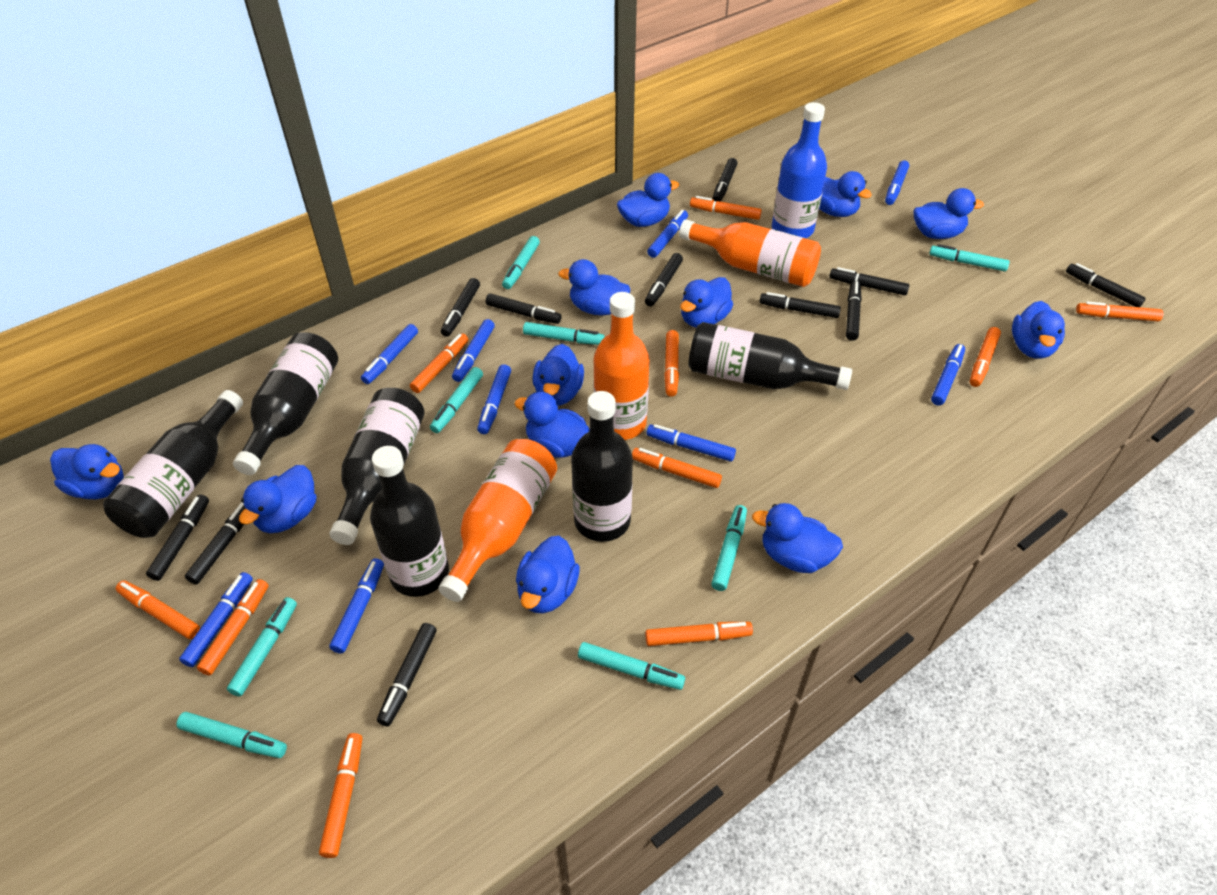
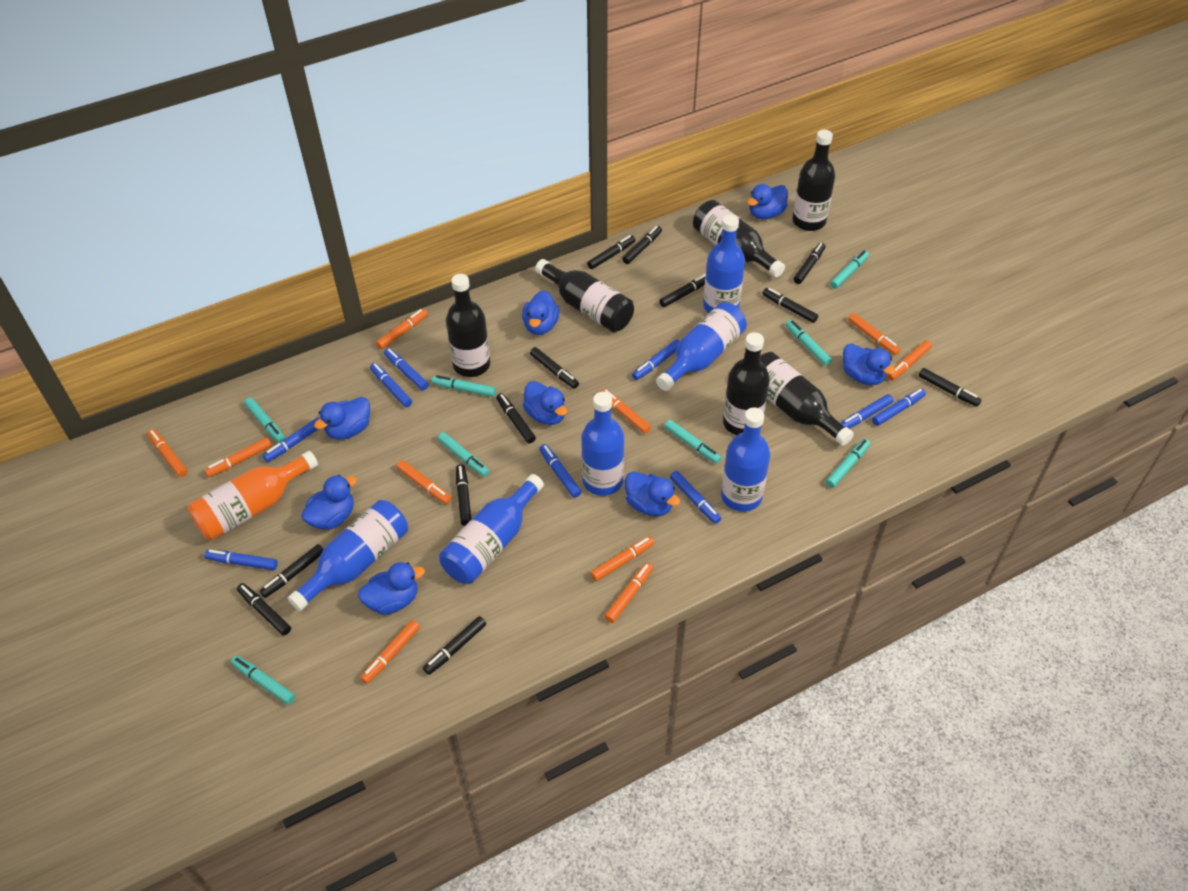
black marker: 11 -> 12
blue bottle: 1 -> 6
blue duck: 12 -> 8
orange bottle: 3 -> 1

